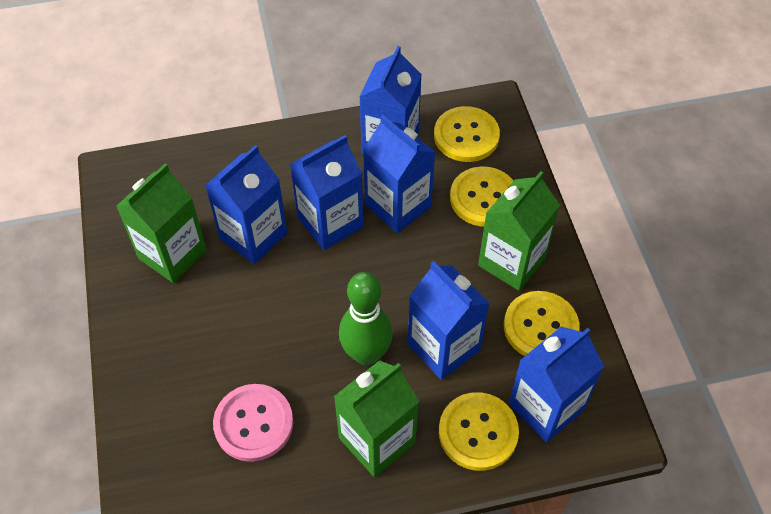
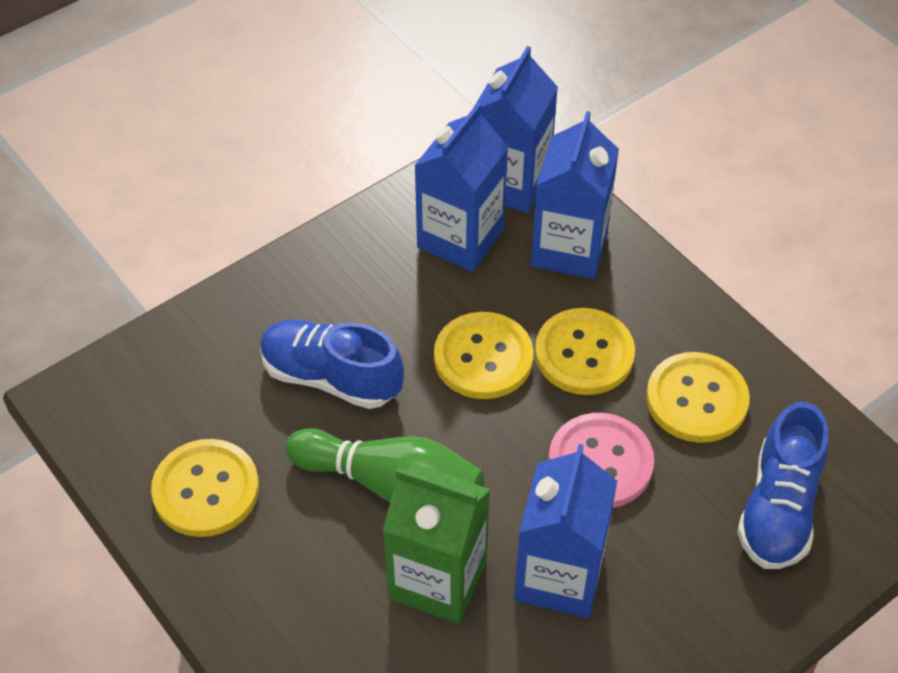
blue carton: 6 -> 4
blue shoe: 0 -> 2
green carton: 3 -> 1

